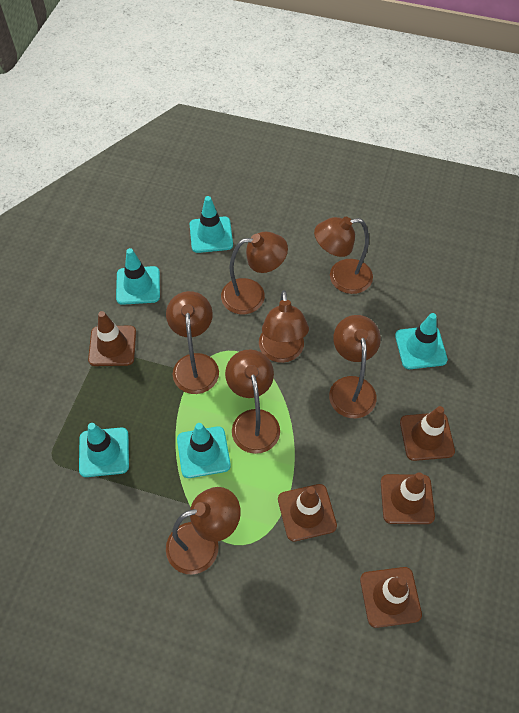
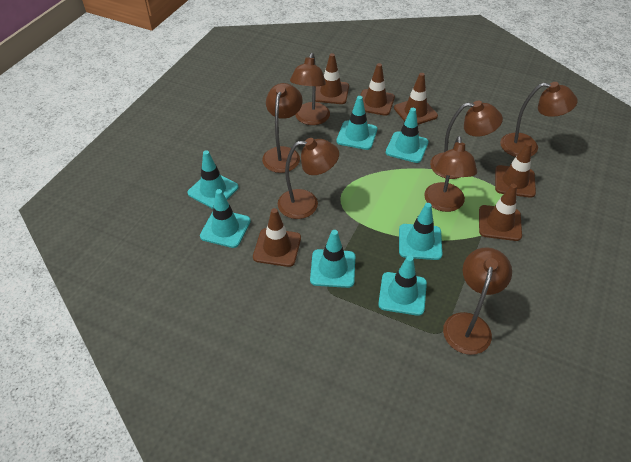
brown traffic cone: 5 -> 6
turquoise traffic cone: 5 -> 7

